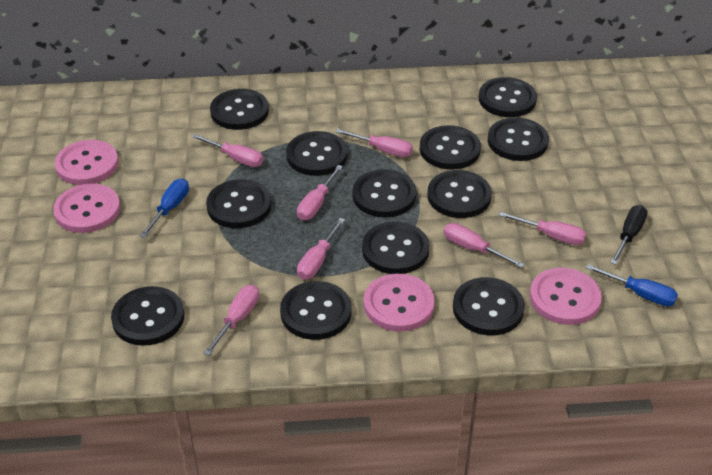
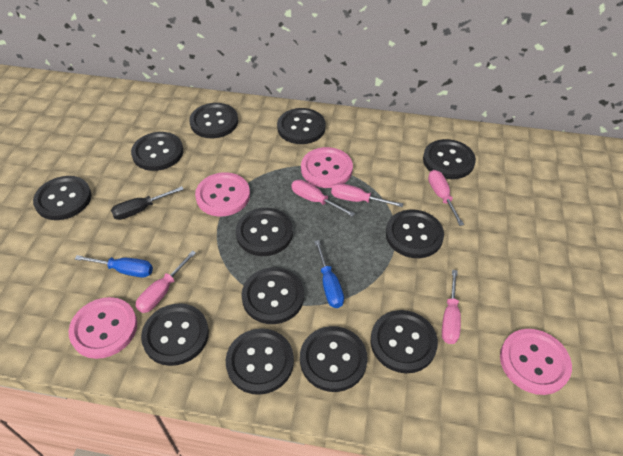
pink screwdriver: 7 -> 5

